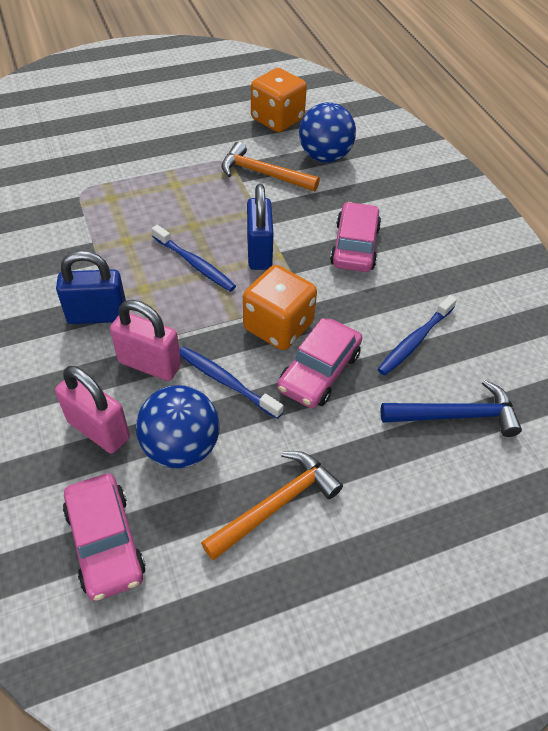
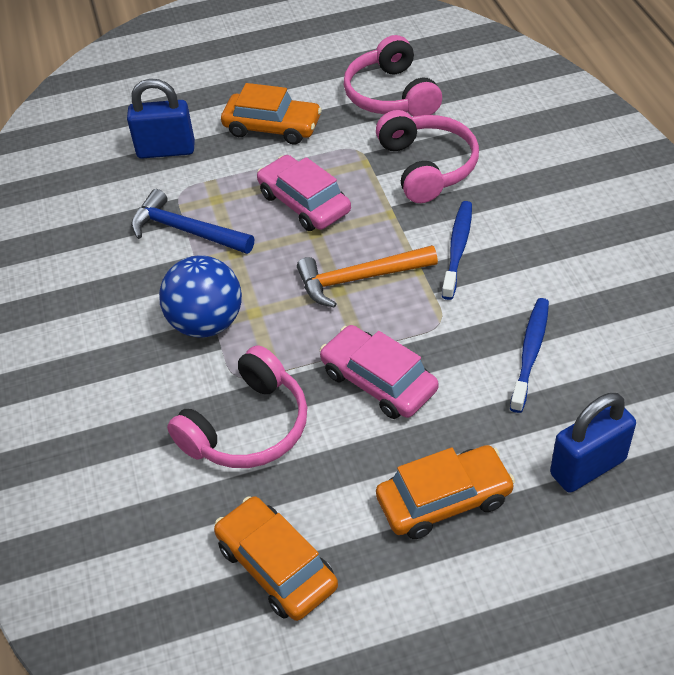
blue ball: 2 -> 1
blue toothbrush: 3 -> 2
orange car: 0 -> 3
orange dice: 2 -> 0
orange hammer: 2 -> 1
pink car: 3 -> 2
pink headphones: 0 -> 3
pink padlock: 2 -> 0

